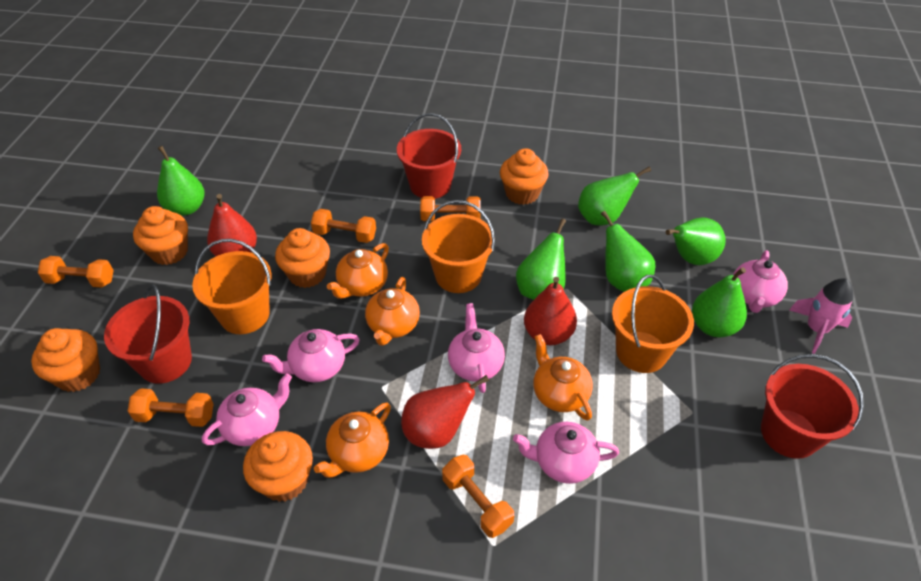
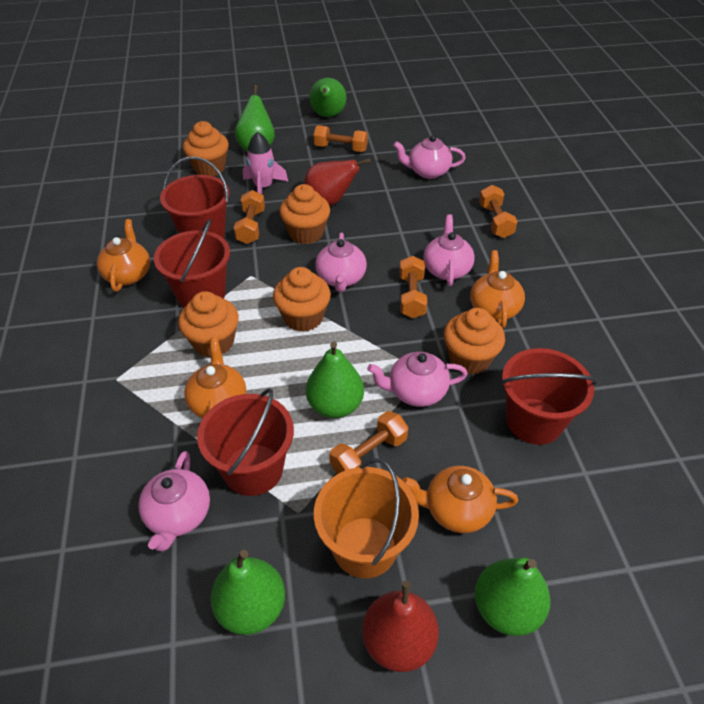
green pear: 6 -> 5
orange bucket: 3 -> 1
red bucket: 3 -> 4
red pear: 3 -> 2

